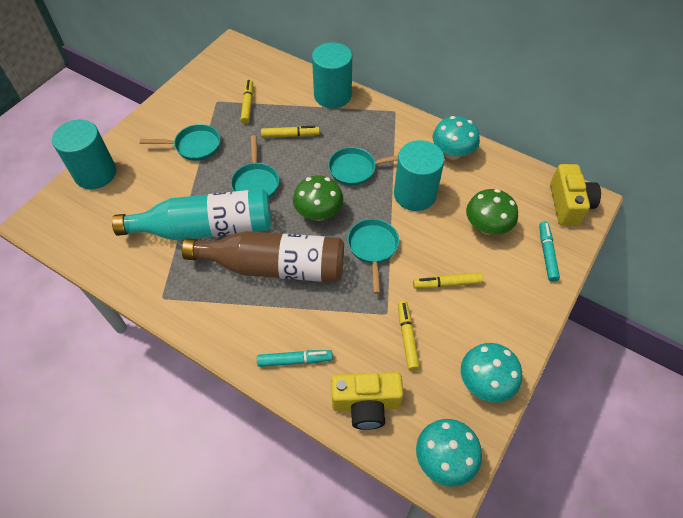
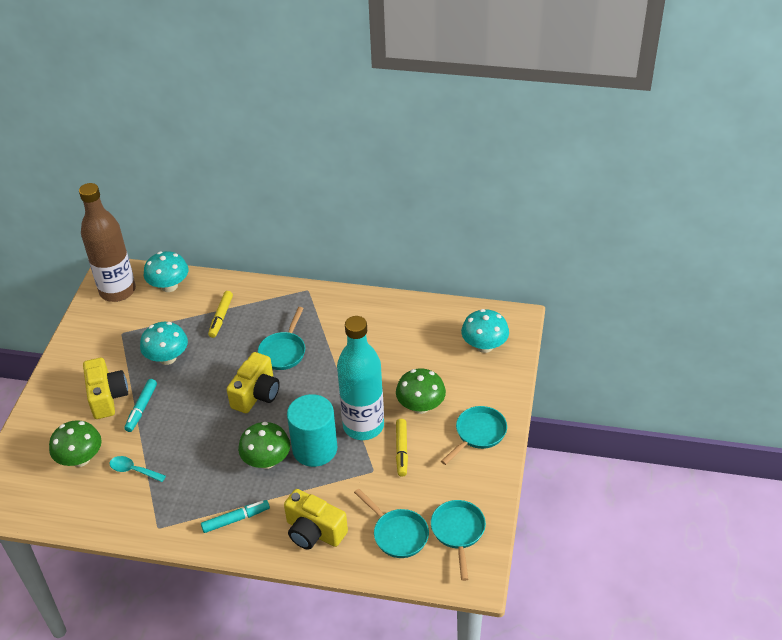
green mushroom: 2 -> 3
turquoise cylinder: 3 -> 1
turquoise spoon: 0 -> 1
yellow camera: 2 -> 3
yellow marker: 4 -> 2

